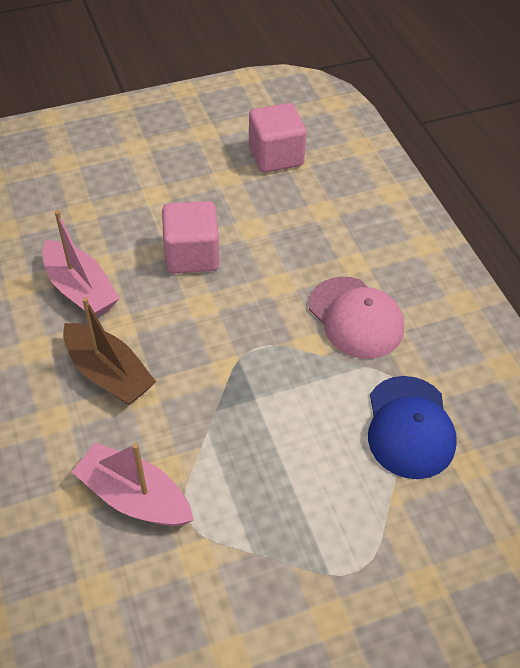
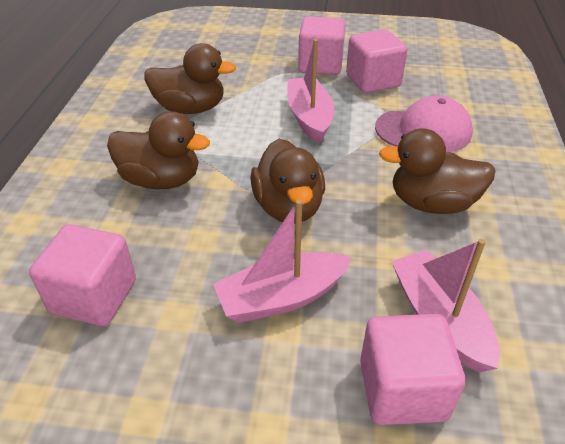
blue cap: 1 -> 0
brown boat: 1 -> 0
brown duck: 0 -> 4
pink boat: 2 -> 3
pink cube: 2 -> 4

